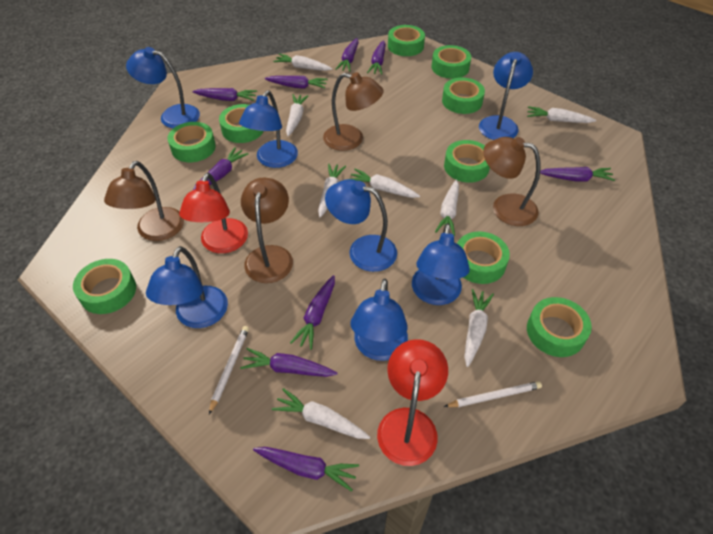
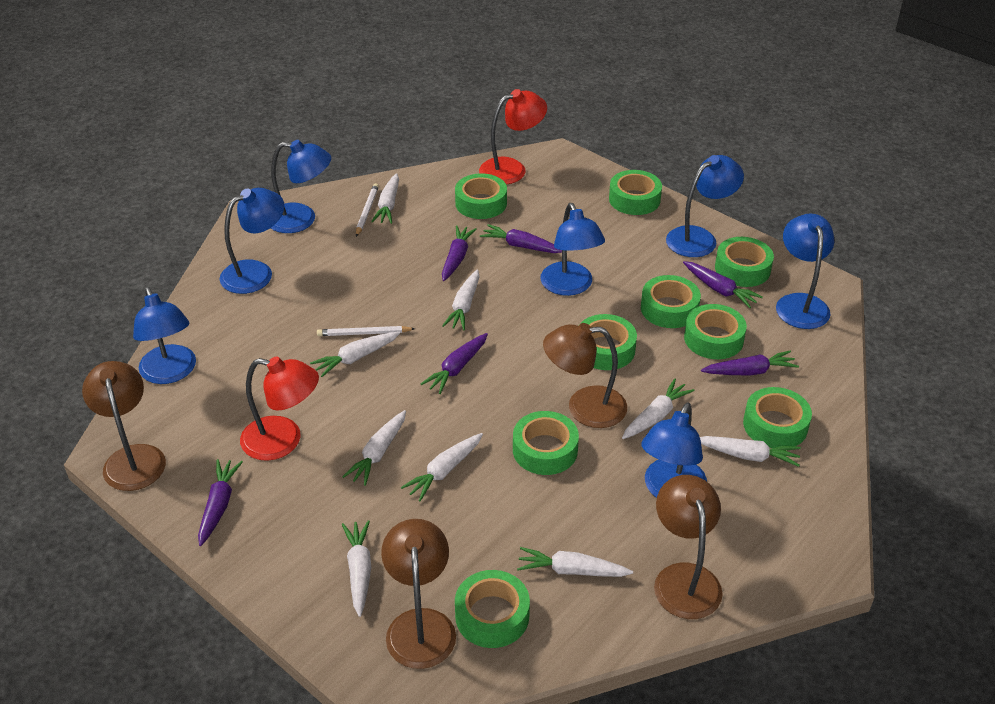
purple carrot: 9 -> 6
white carrot: 8 -> 9

